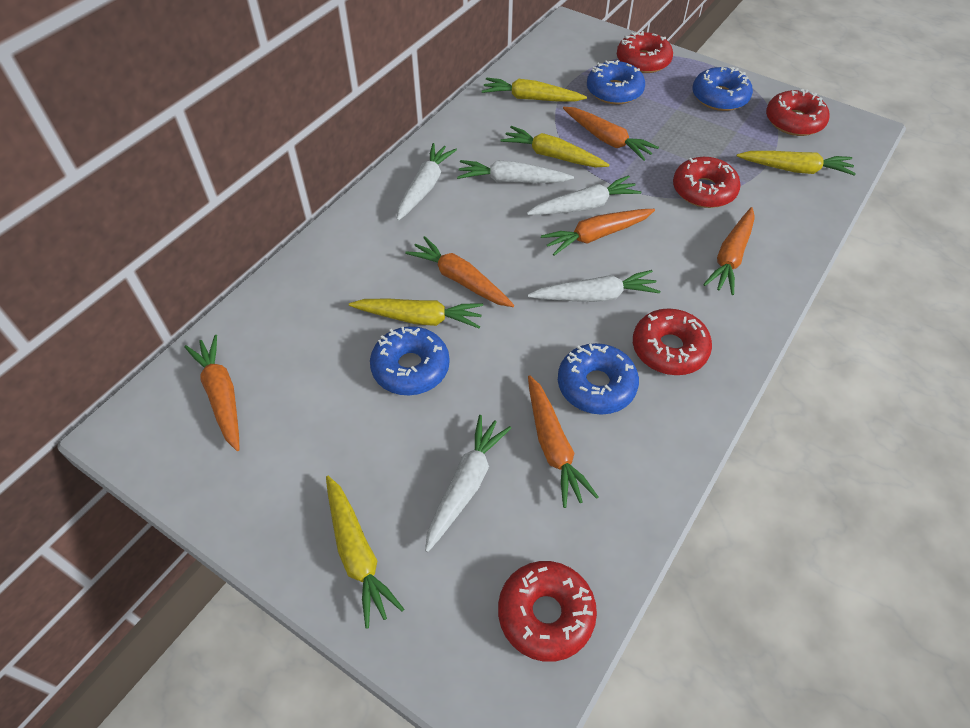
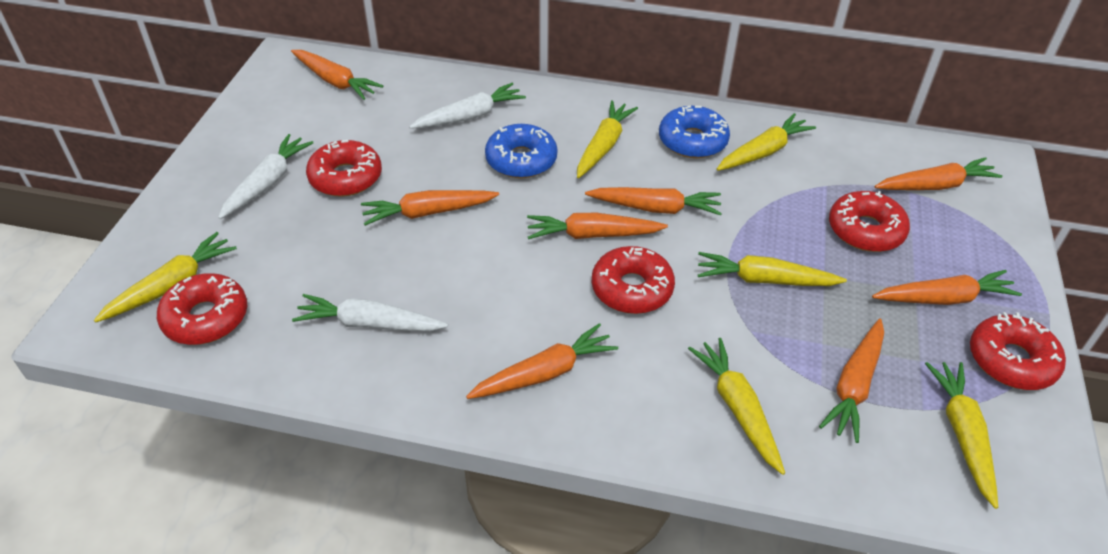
blue donut: 4 -> 2
orange carrot: 6 -> 8
white carrot: 5 -> 3
yellow carrot: 5 -> 6

